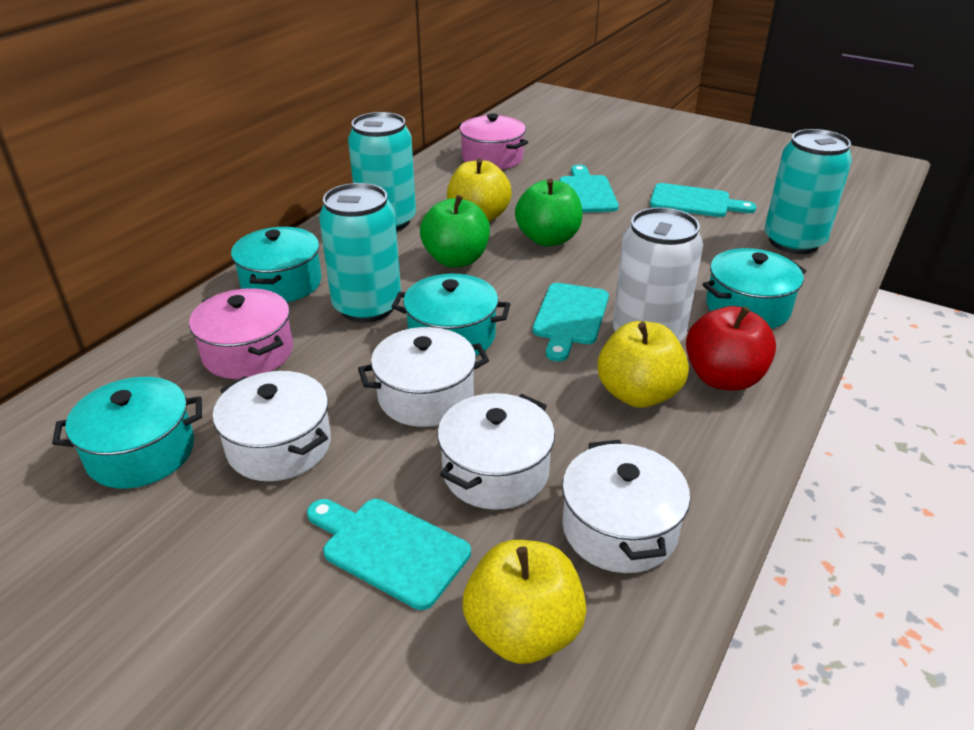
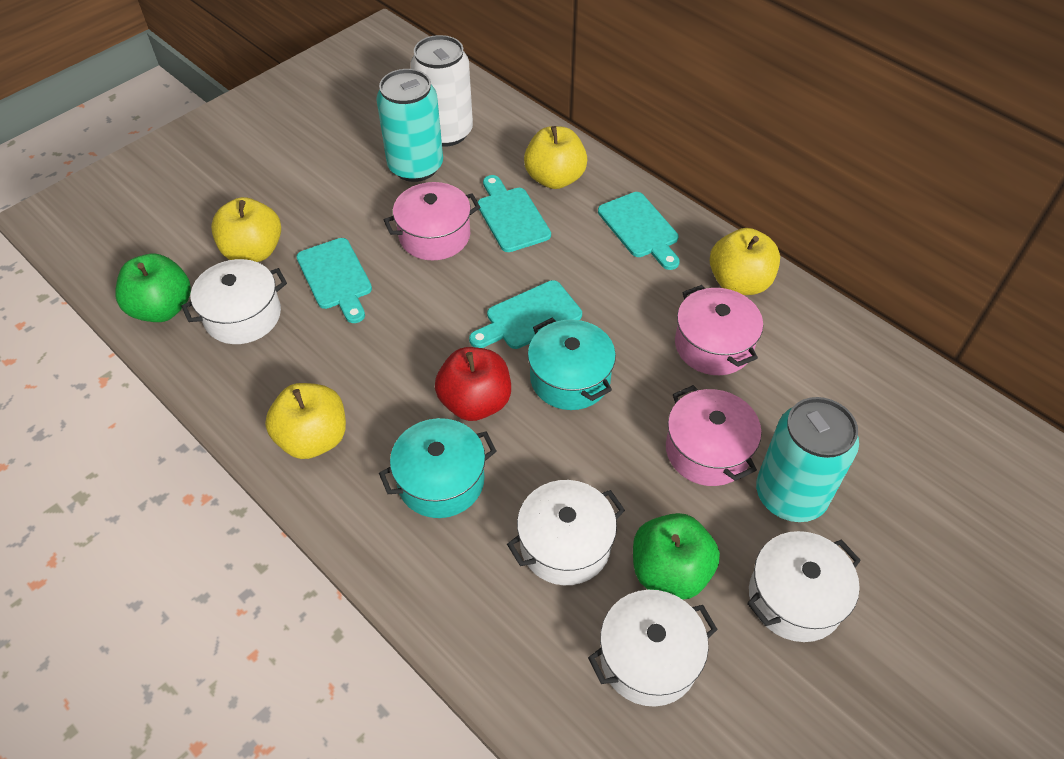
pink pot: 2 -> 3
turquoise can: 3 -> 2
turquoise pot: 4 -> 2
yellow apple: 3 -> 4

